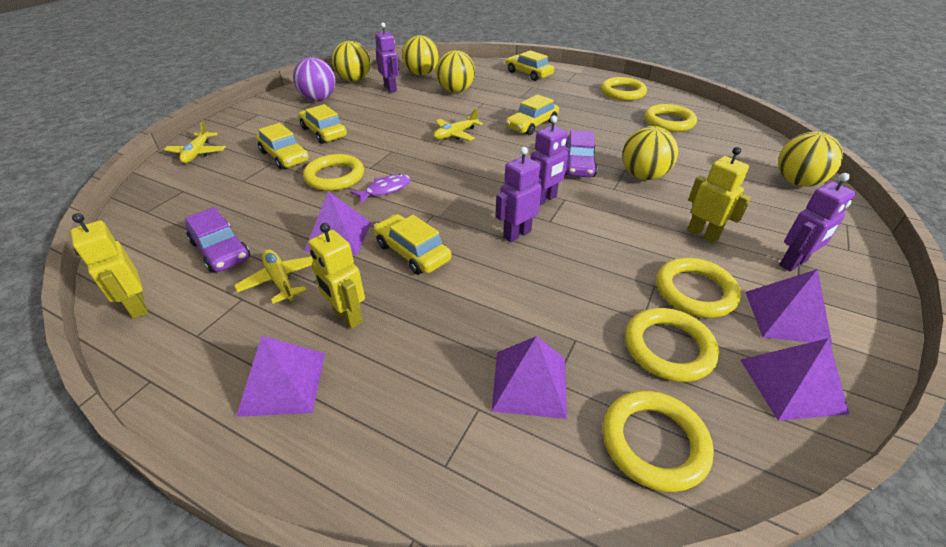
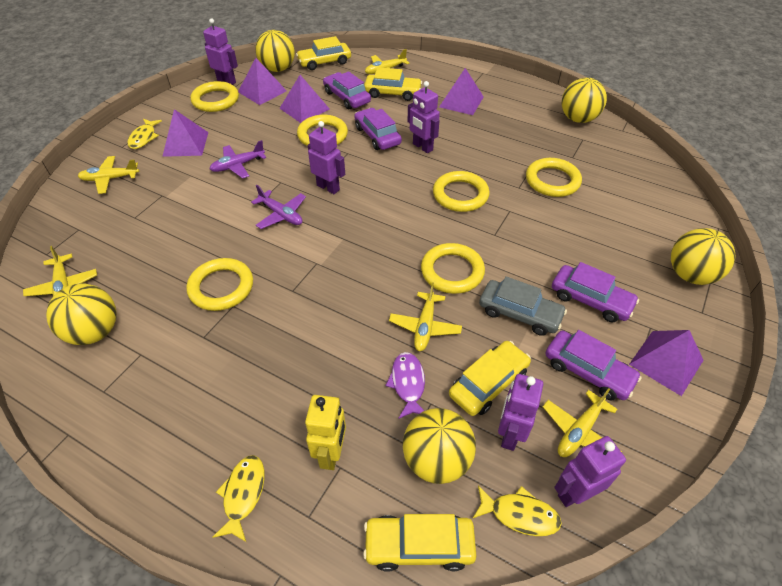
grey car: 0 -> 1
purple ball: 1 -> 0
purple car: 2 -> 4
purple plane: 0 -> 2
purple robot: 4 -> 5
yellow car: 5 -> 4
yellow fish: 0 -> 3
yellow plane: 3 -> 5
yellow robot: 3 -> 1

